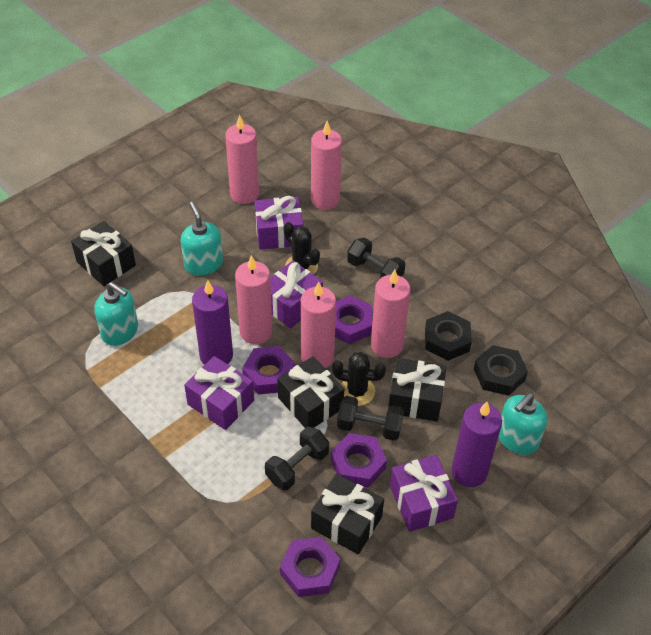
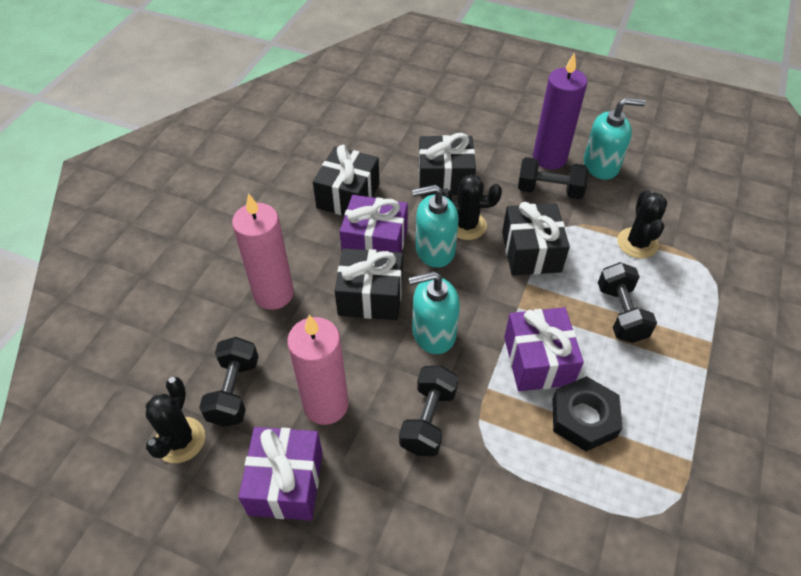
black cactus: 2 -> 3
black dumbbell: 3 -> 4
black nut: 2 -> 1
pink candle: 5 -> 2
purple candle: 2 -> 1
purple gift: 4 -> 3
purple nut: 4 -> 0

